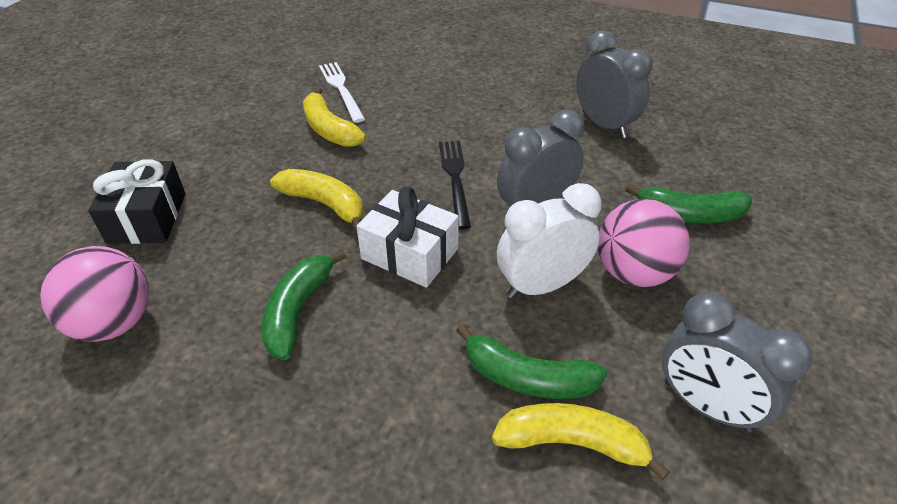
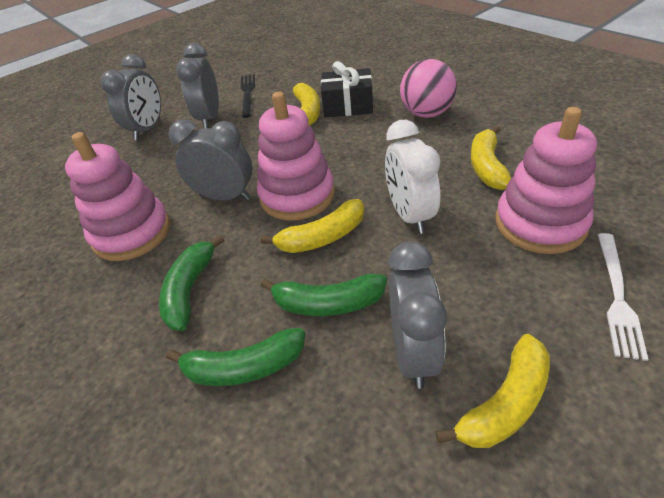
grey clock: 3 -> 4
pink ball: 2 -> 1
pink stacking toy: 0 -> 3
white gift: 1 -> 0
yellow banana: 3 -> 4

